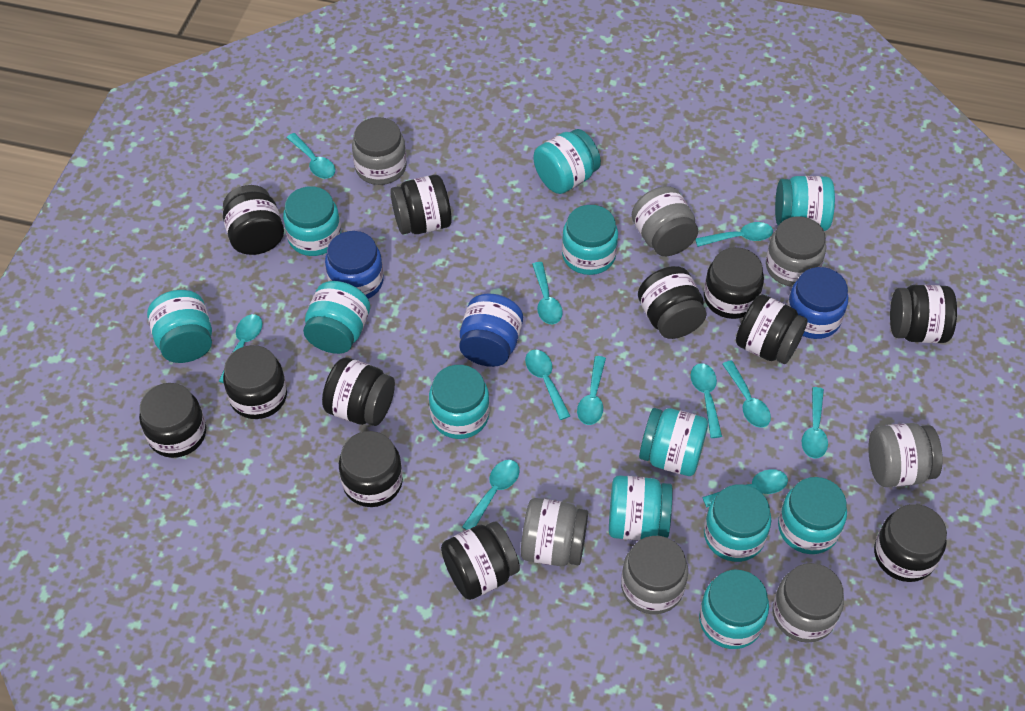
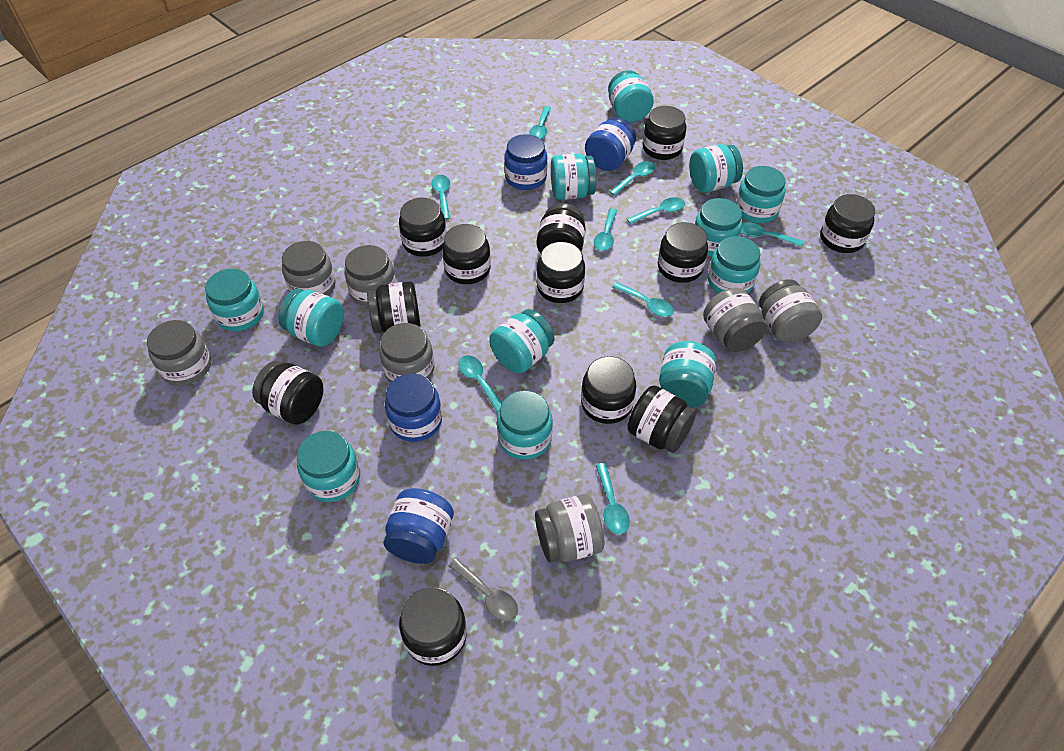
blue jar: 3 -> 4
grey spoon: 0 -> 1
turquoise spoon: 11 -> 9

